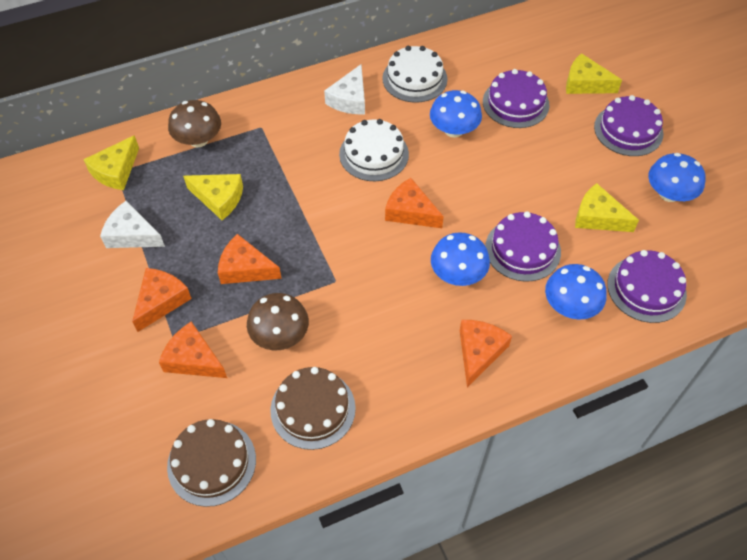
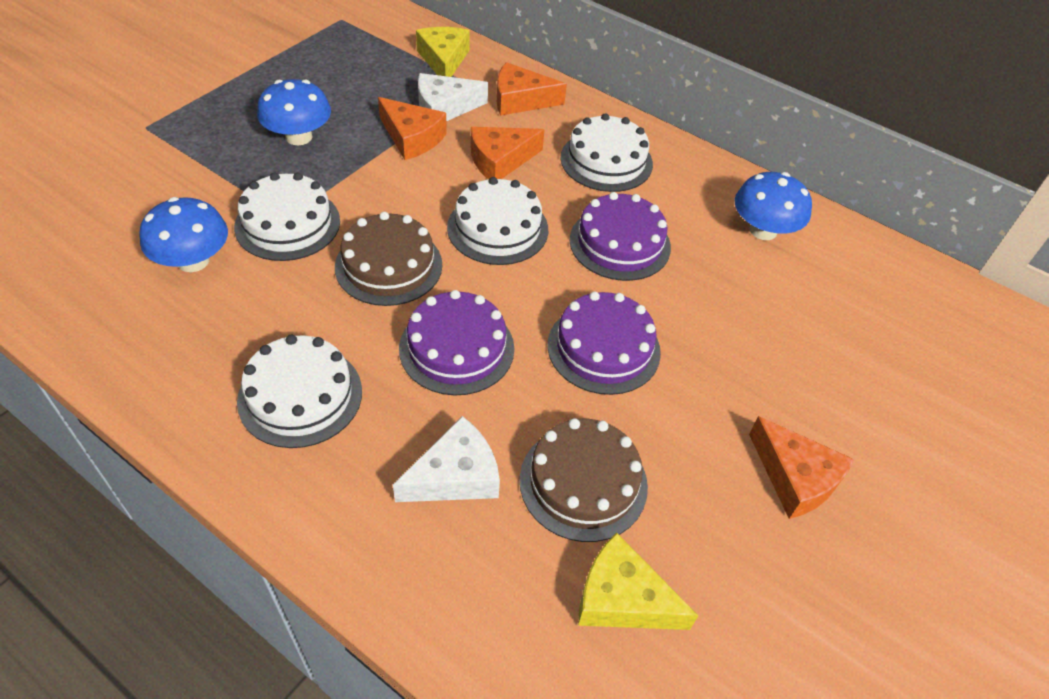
blue mushroom: 4 -> 3
brown mushroom: 2 -> 0
orange cheese: 5 -> 4
purple cake: 4 -> 3
white cake: 2 -> 4
yellow cheese: 4 -> 2

